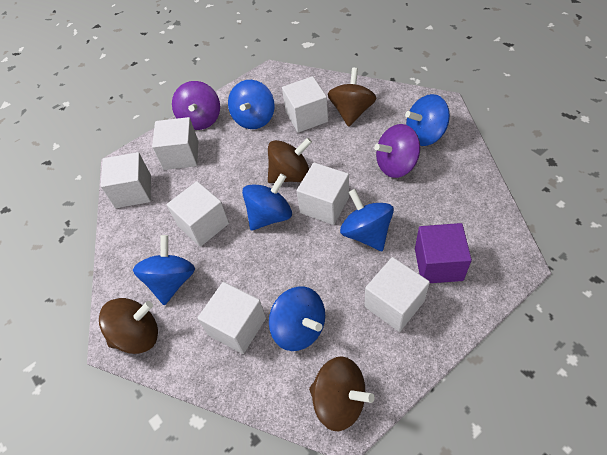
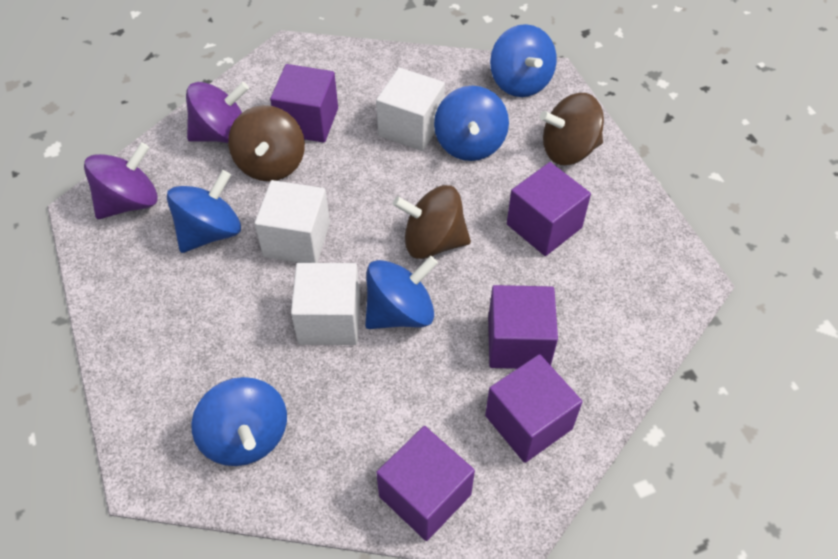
blue spinning top: 6 -> 5
brown spinning top: 4 -> 3
purple cube: 1 -> 5
white cube: 7 -> 3

